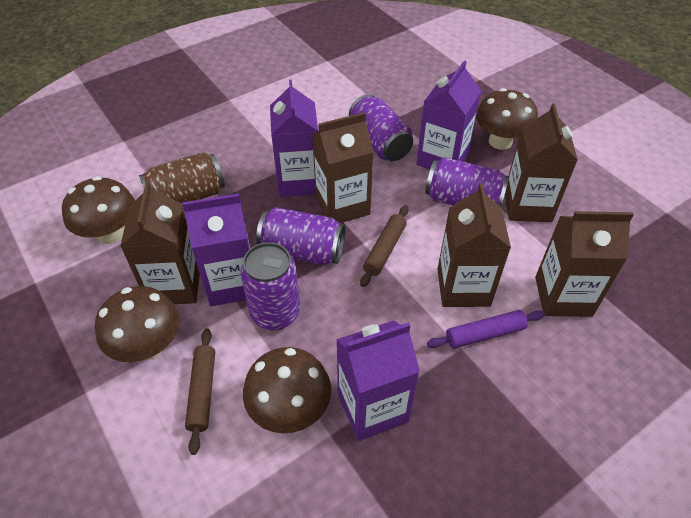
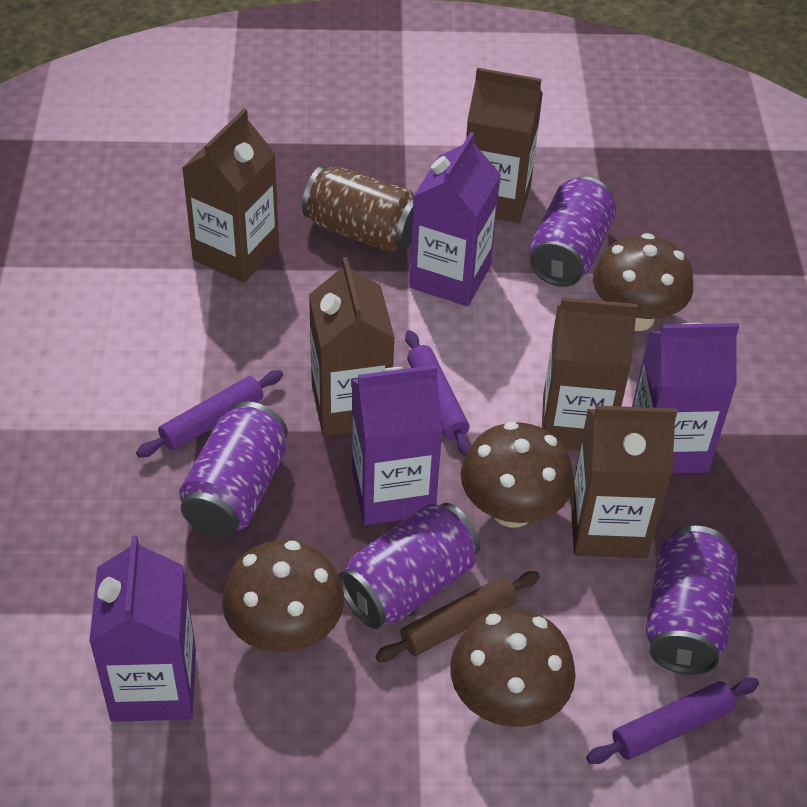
brown rolling pin: 2 -> 1
purple rolling pin: 1 -> 3

